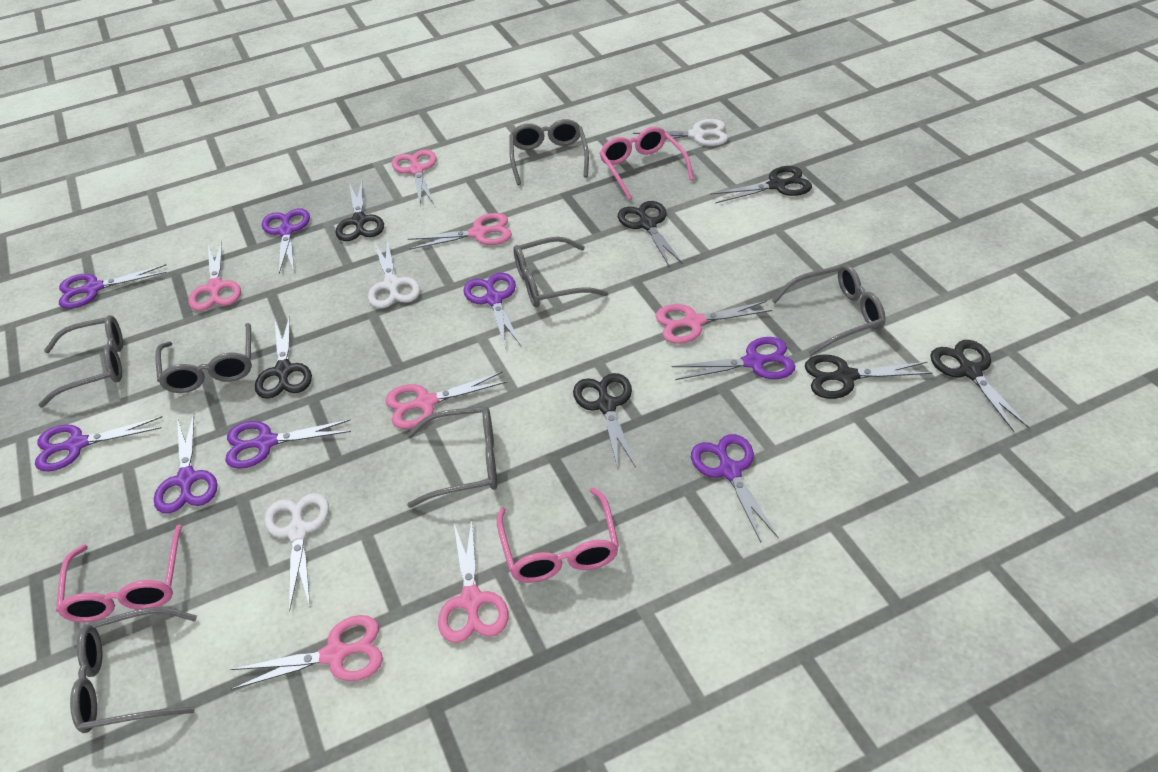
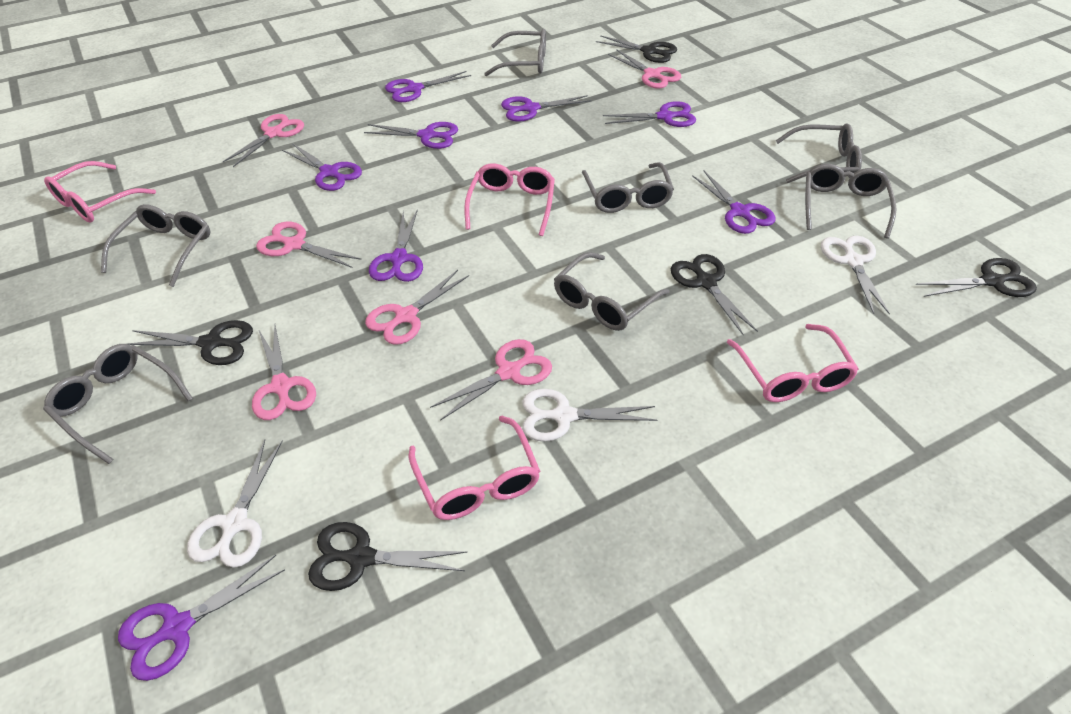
black scissors: 7 -> 5
pink glasses: 3 -> 4
pink scissors: 7 -> 6

